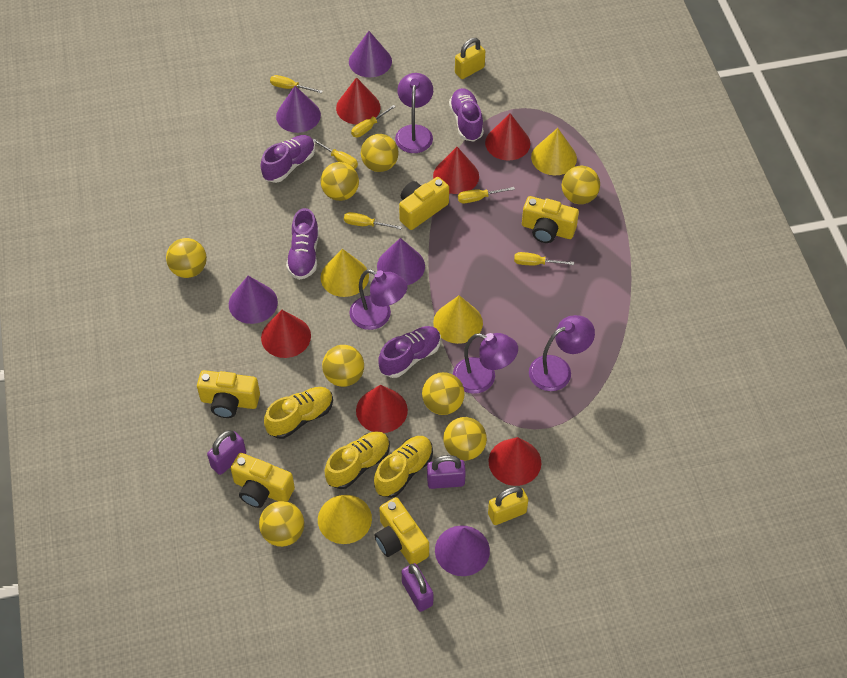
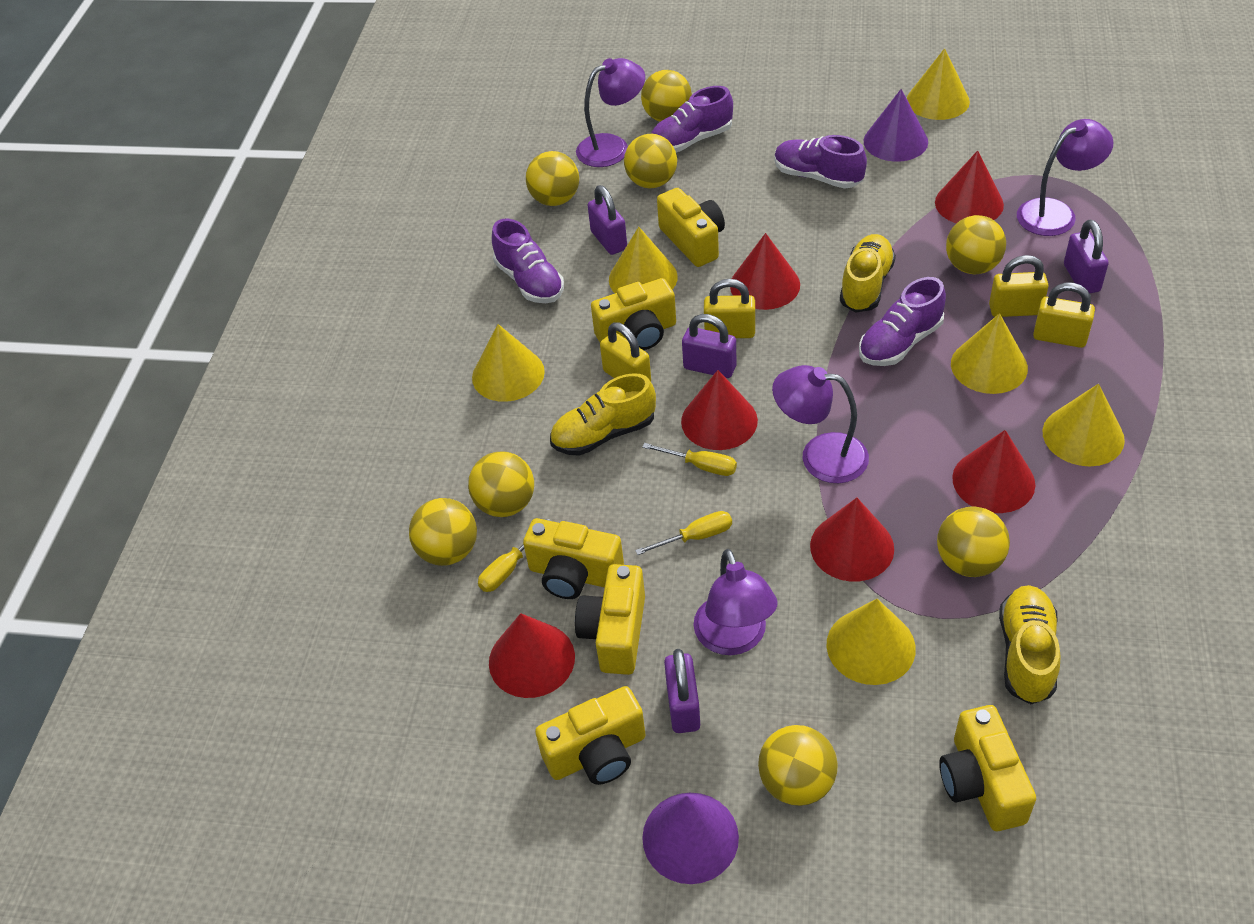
purple cone: 5 -> 2
purple padlock: 3 -> 4
yellow camera: 5 -> 6
yellow cone: 4 -> 6
yellow padlock: 2 -> 4
yellow screwdriver: 6 -> 3

